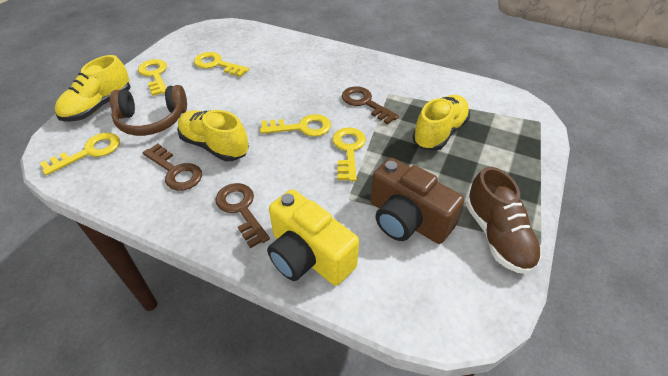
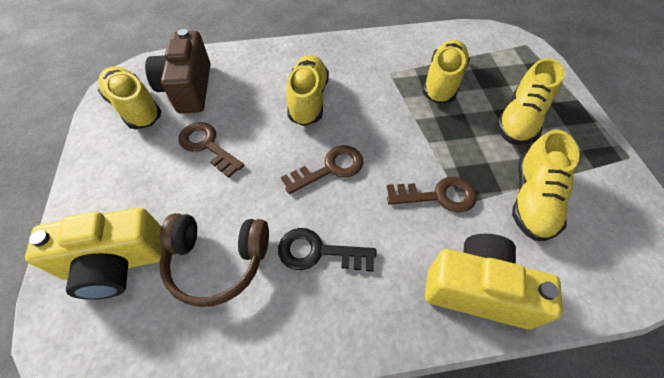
black key: 0 -> 1
brown shoe: 1 -> 0
yellow camera: 1 -> 2
yellow key: 5 -> 0
yellow shoe: 3 -> 5

